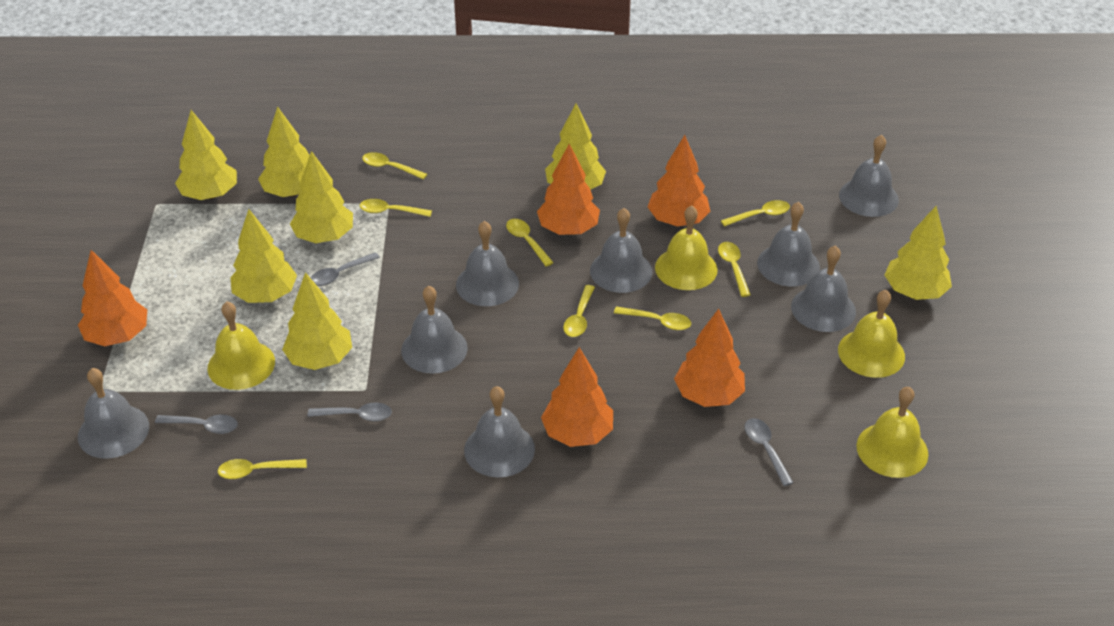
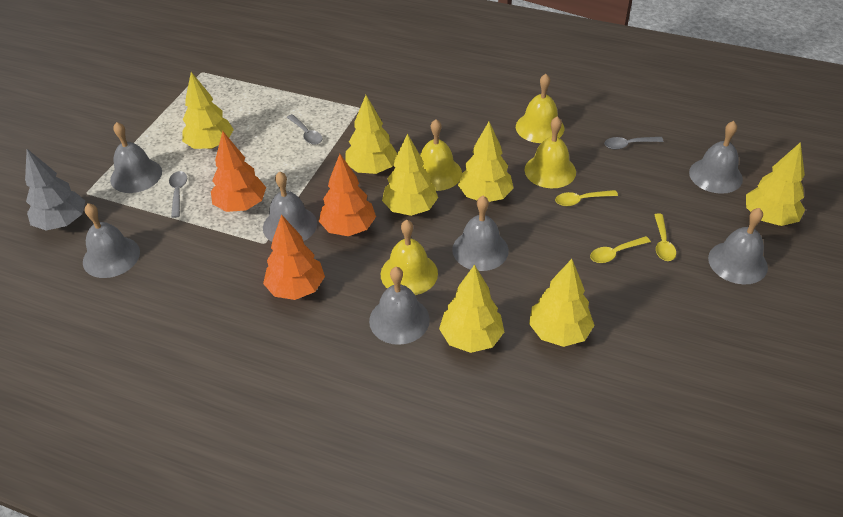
grey bell: 8 -> 7
grey spoon: 4 -> 3
grey tree: 0 -> 1
orange tree: 5 -> 3
yellow spoon: 8 -> 3

